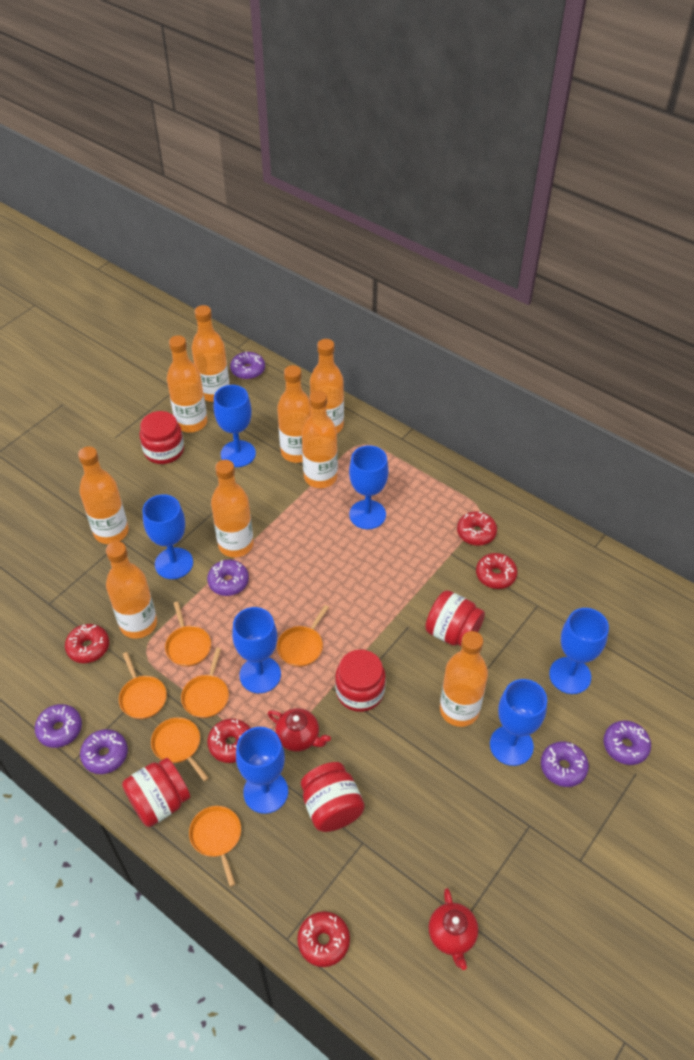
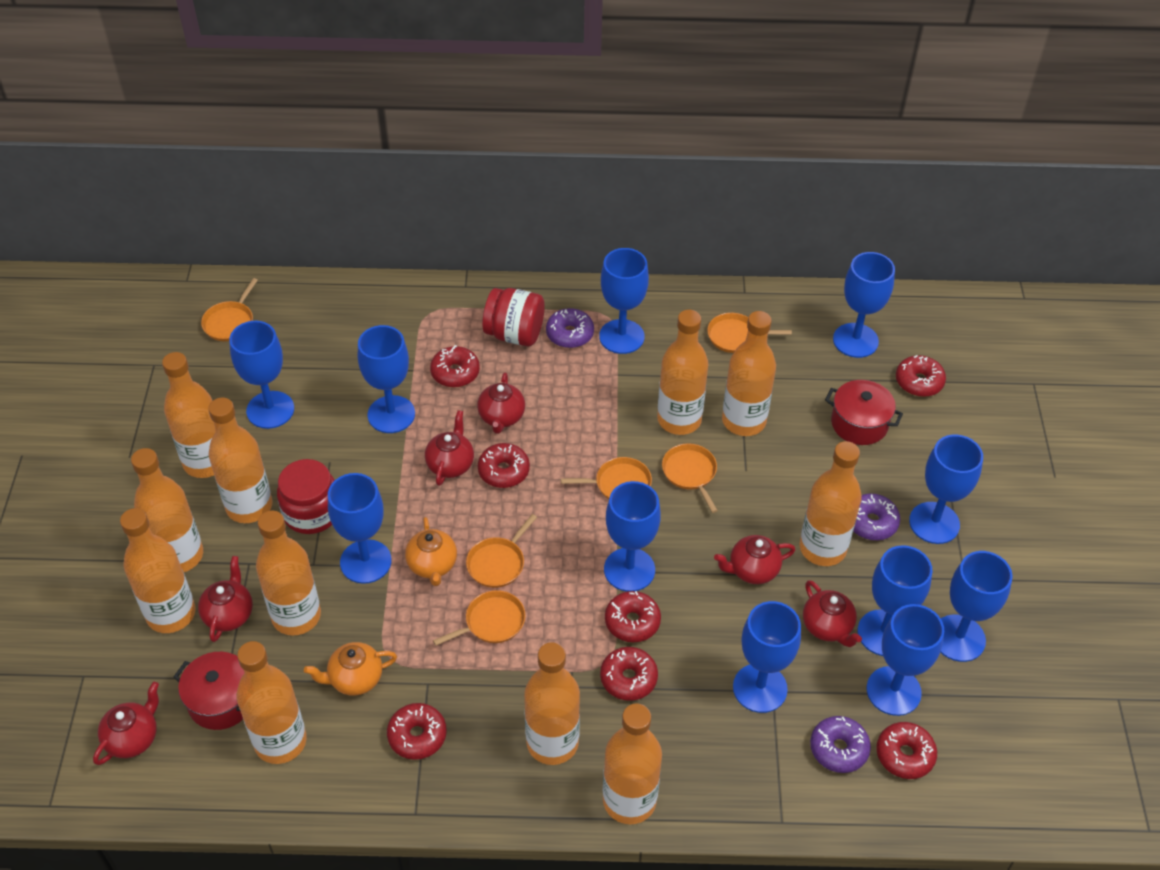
blue goblet: 7 -> 11
orange bottle: 9 -> 11
orange teapot: 0 -> 2
purple donut: 6 -> 3
red donut: 5 -> 7
red jar: 5 -> 2
red pot: 0 -> 2
red teapot: 2 -> 6

